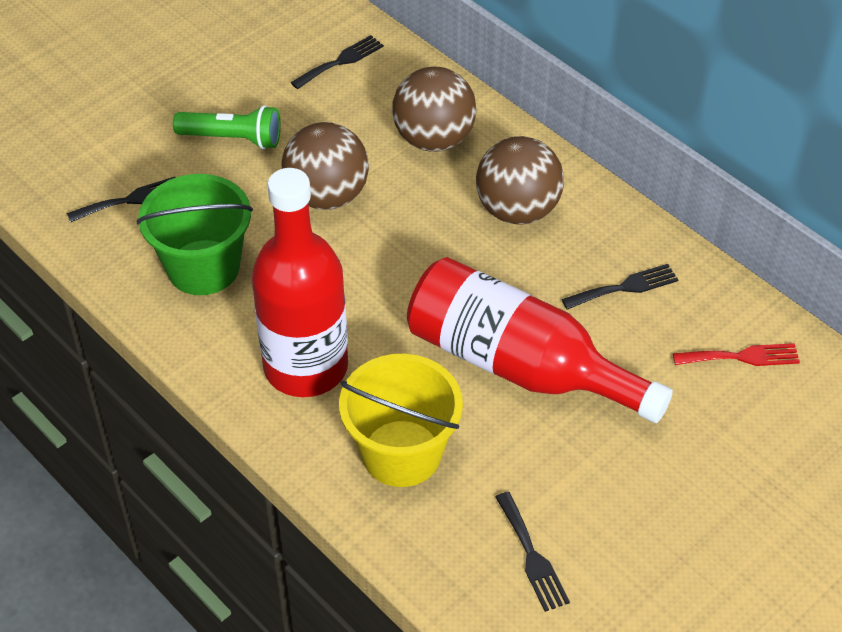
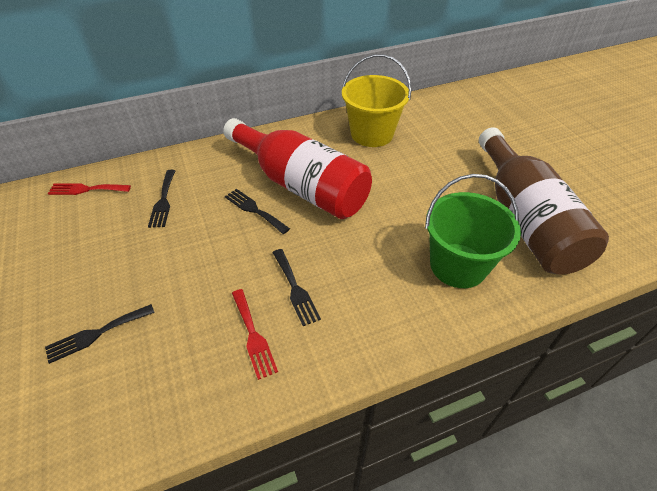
brown ball: 3 -> 0
brown bottle: 0 -> 1
green flashlight: 1 -> 0
red bottle: 2 -> 1
red fork: 1 -> 2

